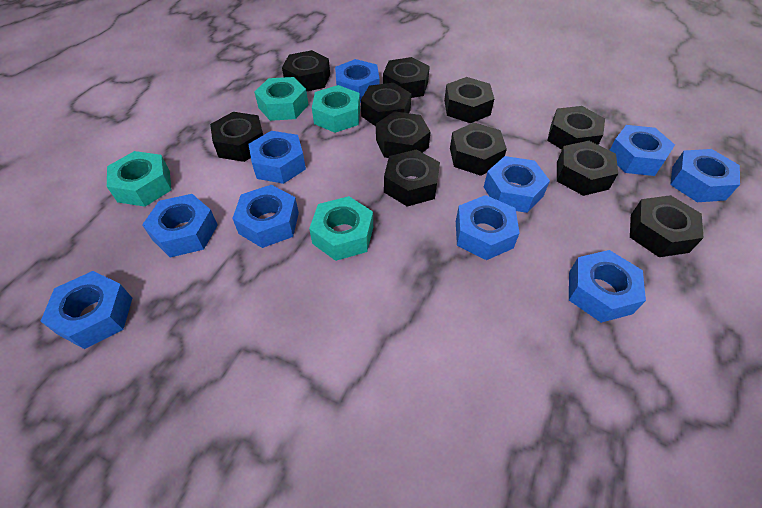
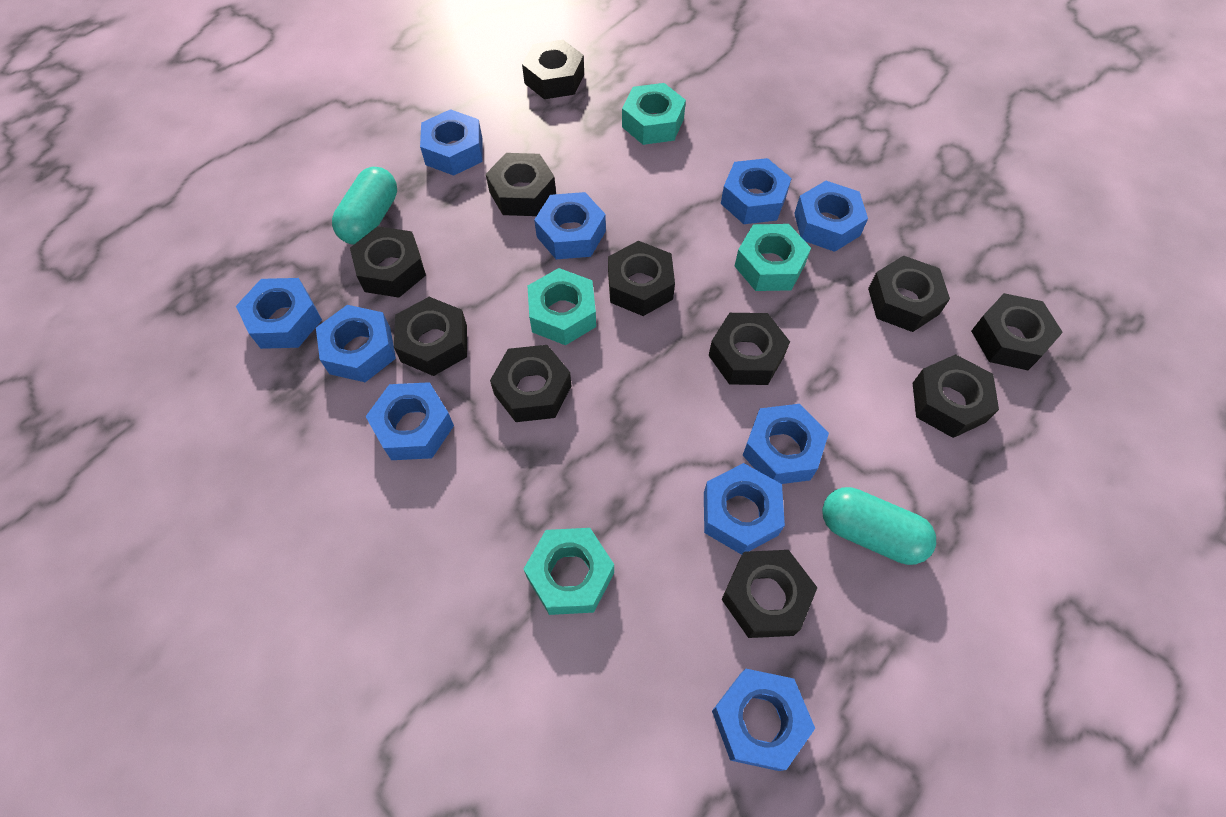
turquoise capsule: 0 -> 2

